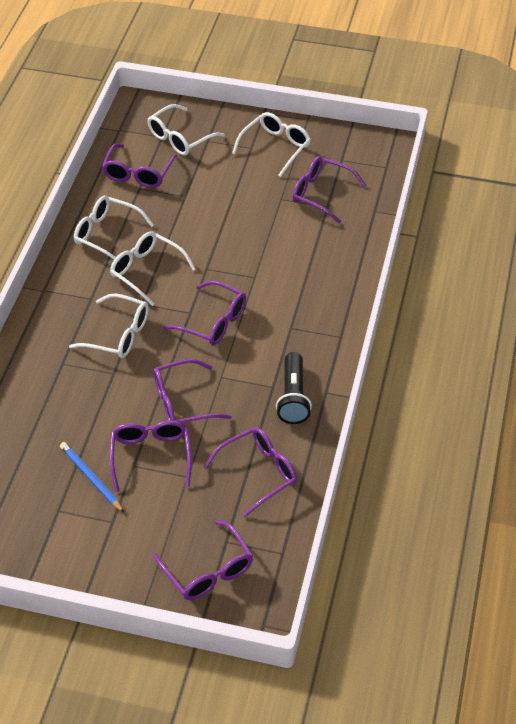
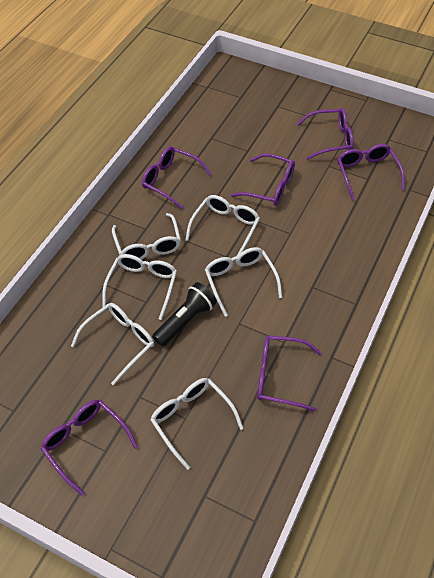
blue pencil: 1 -> 0
purple glasses: 7 -> 6
white glasses: 5 -> 6

